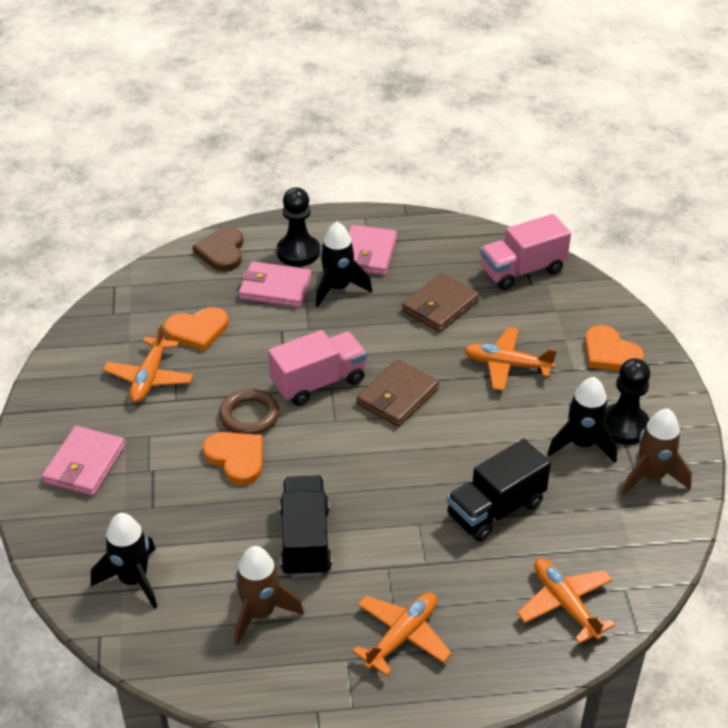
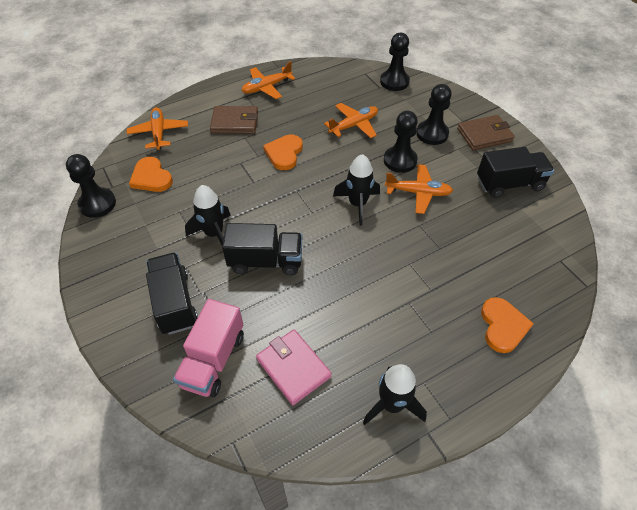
black pawn: 2 -> 4
black truck: 2 -> 3
brown heart: 1 -> 0
brown ring: 1 -> 0
brown rocket: 2 -> 0
pink truck: 2 -> 1
pink wallet: 3 -> 1

